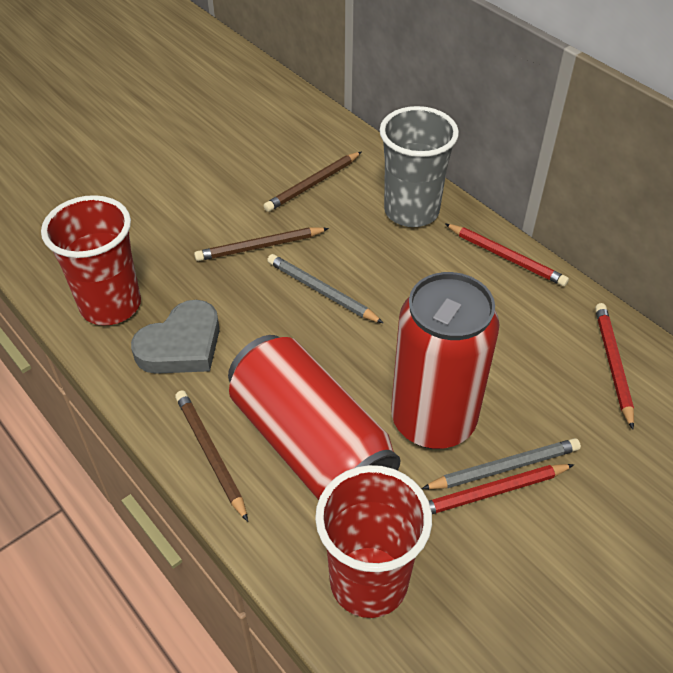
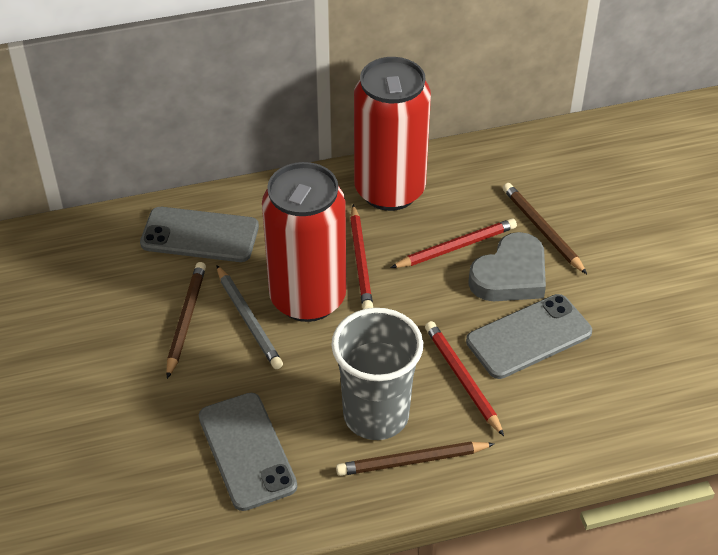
grey pencil: 2 -> 1
grey phone: 0 -> 3
red cup: 2 -> 0

